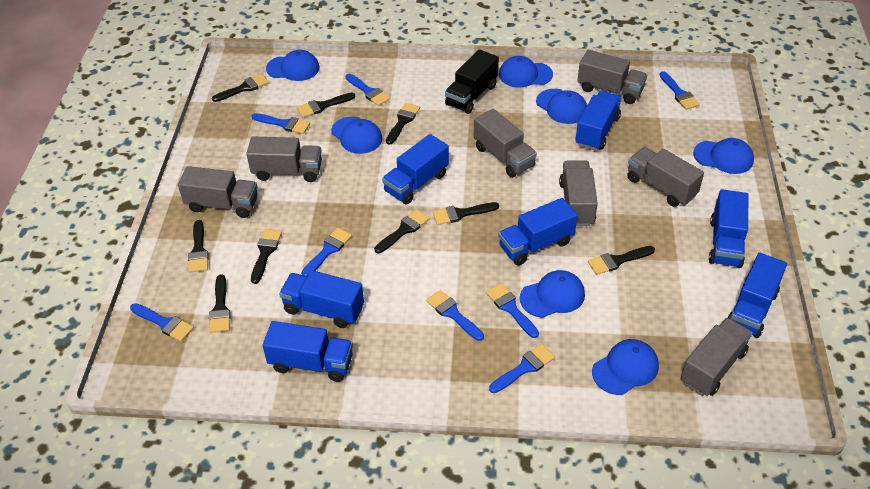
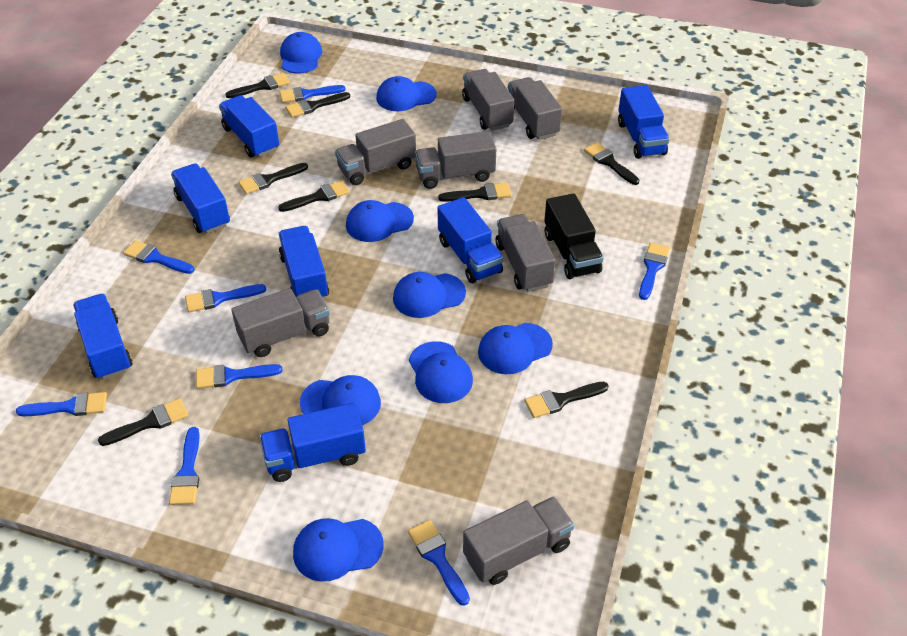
black brush: 9 -> 8
blue cap: 7 -> 8

